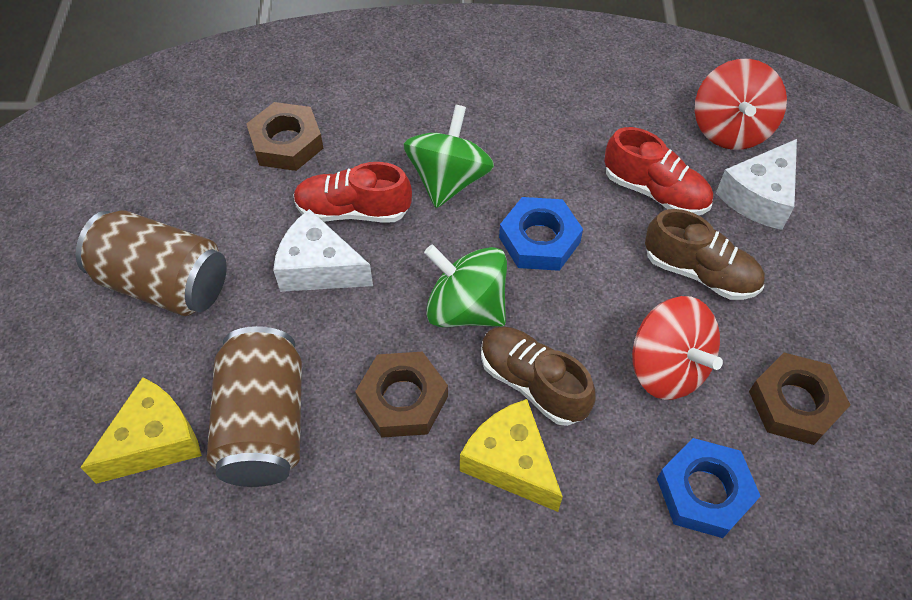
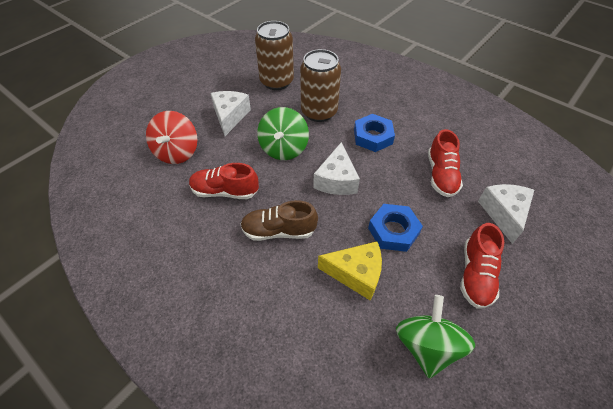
brown nut: 3 -> 0
brown shoe: 2 -> 1
red shoe: 2 -> 3
red spinning top: 2 -> 1
white cheese: 2 -> 3
yellow cheese: 2 -> 1

